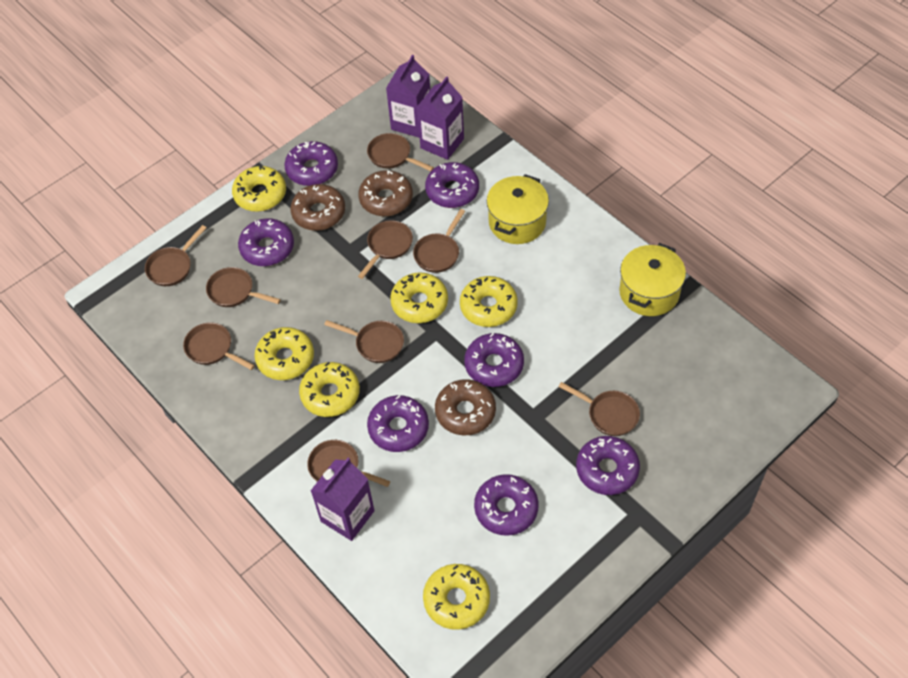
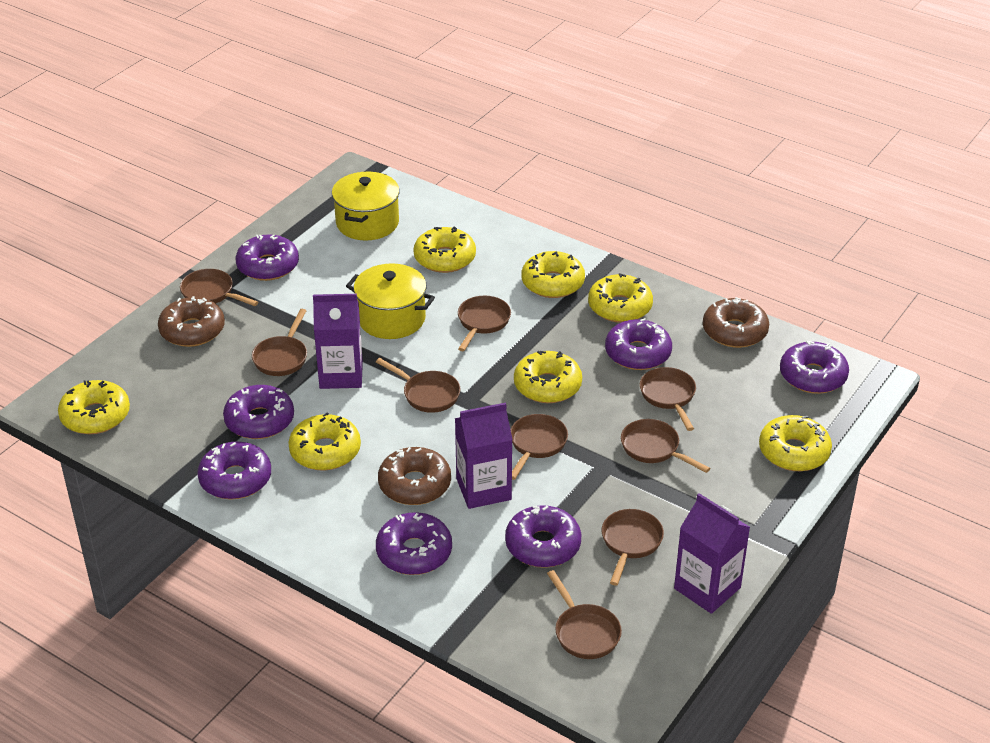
yellow donut: 6 -> 7

